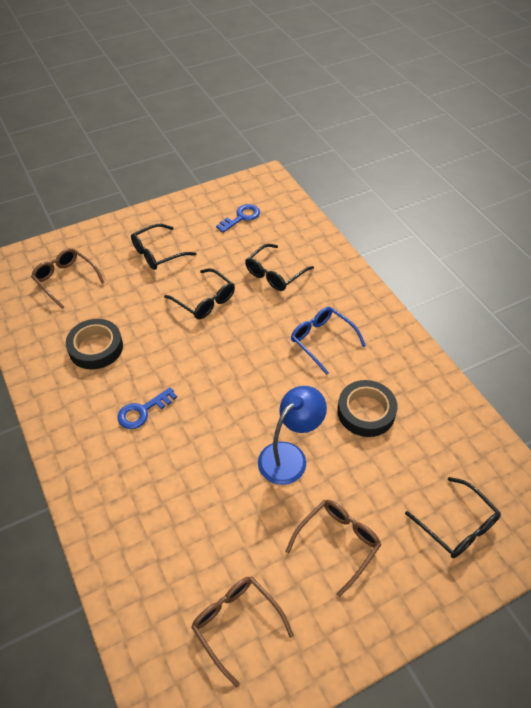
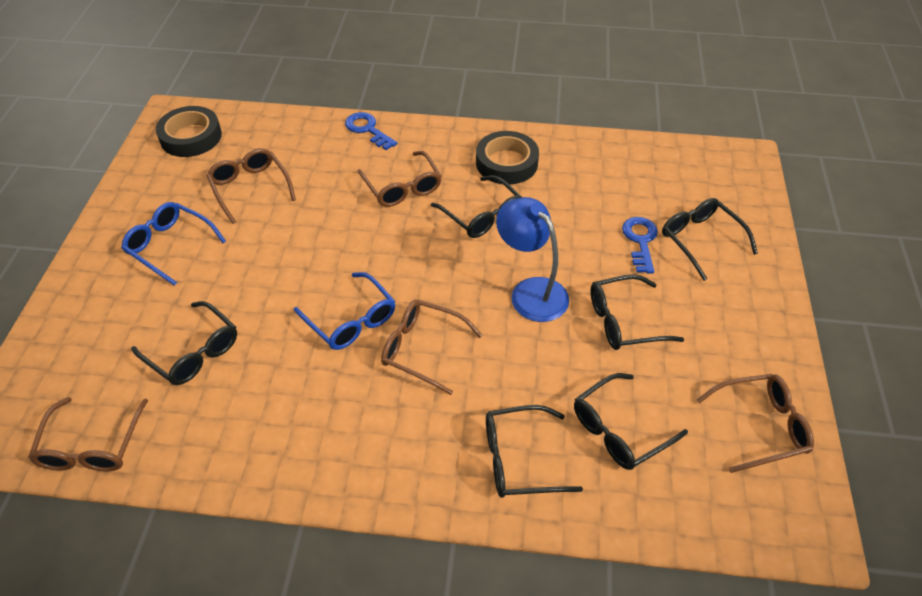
black glasses: 4 -> 6
blue glasses: 1 -> 2
brown glasses: 3 -> 5

